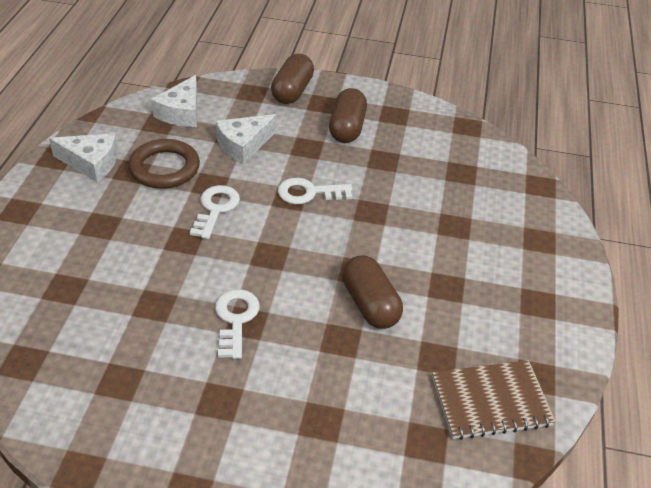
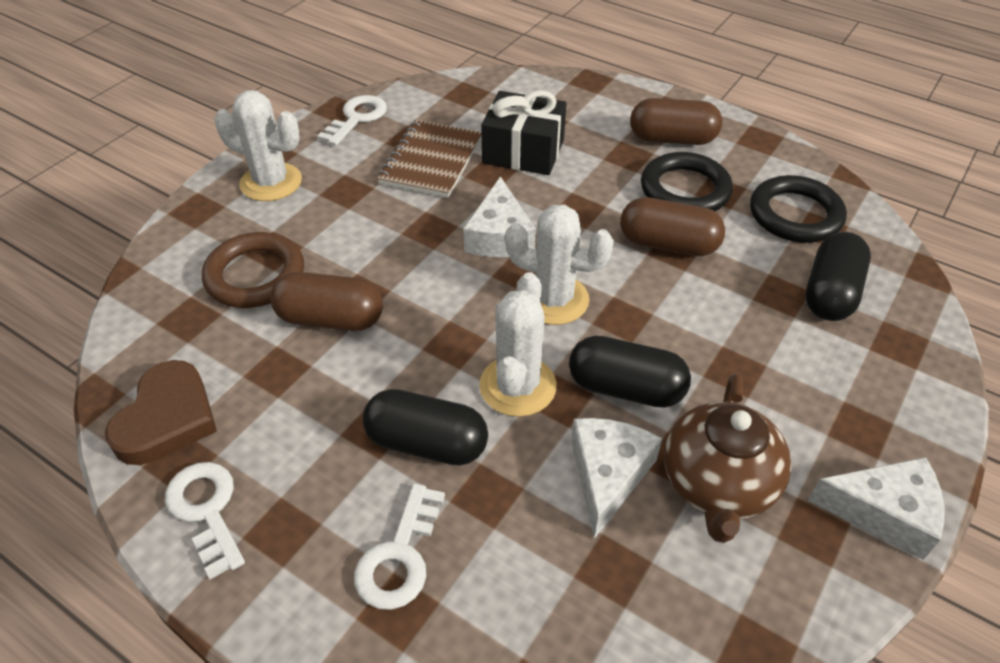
black capsule: 0 -> 3
black gift: 0 -> 1
black ring: 0 -> 2
brown heart: 0 -> 1
brown teapot: 0 -> 1
white cactus: 0 -> 3

